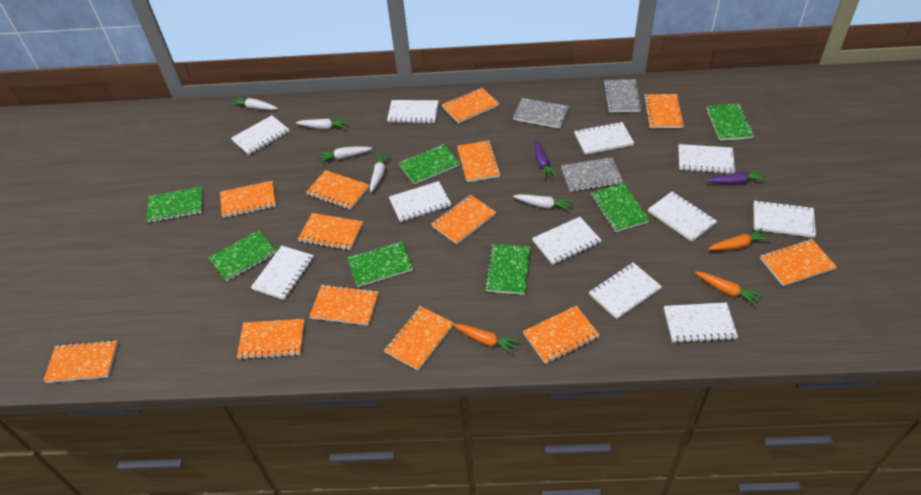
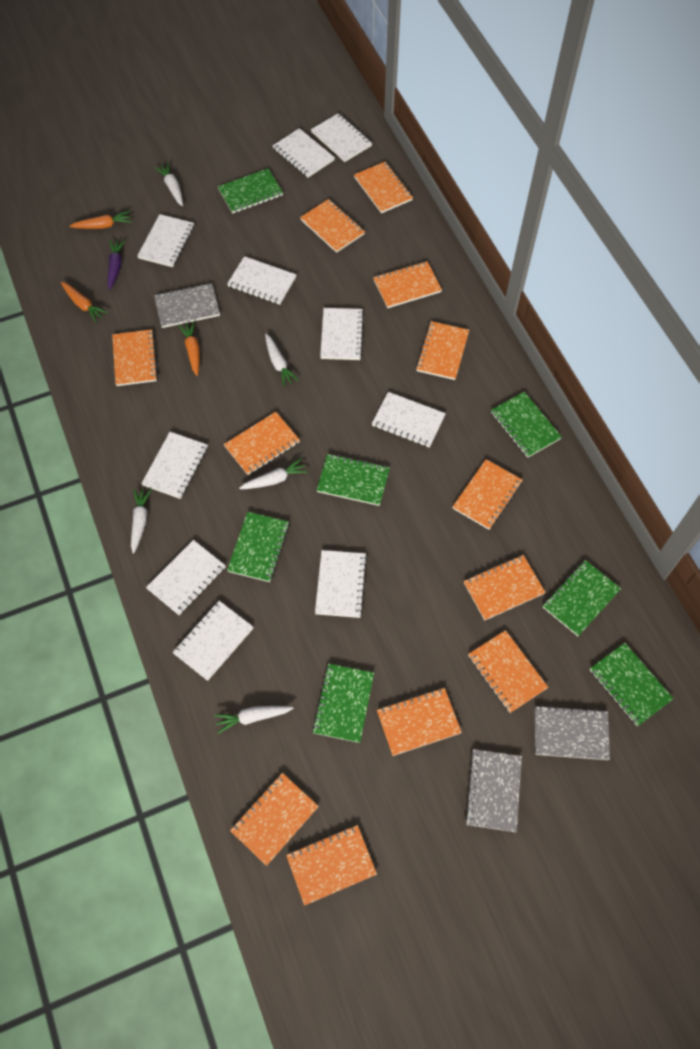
orange notebook: 13 -> 12
purple carrot: 2 -> 1
white notebook: 11 -> 10

